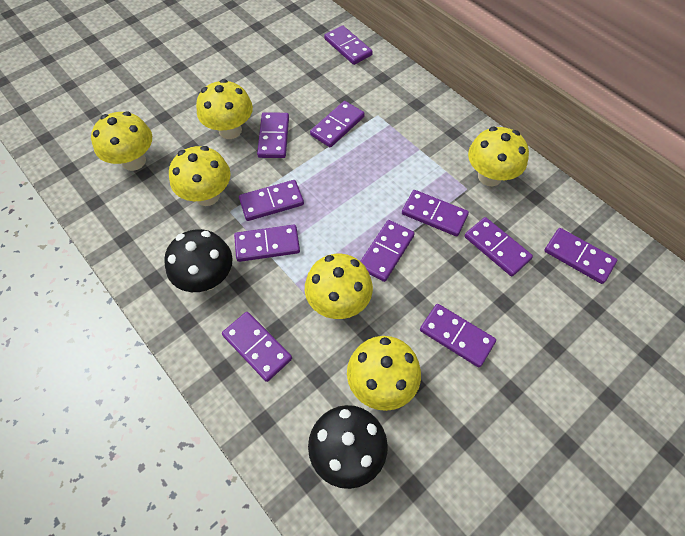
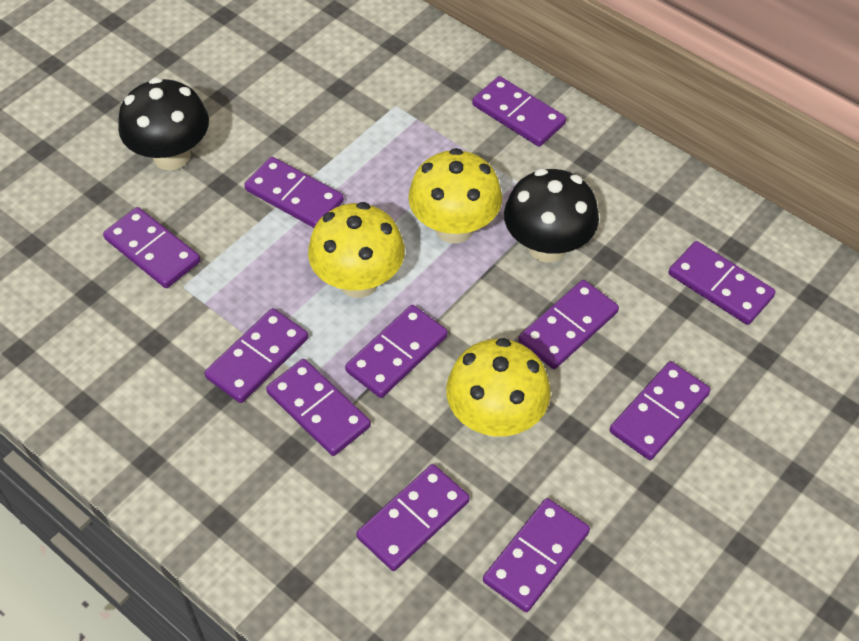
yellow mushroom: 6 -> 3

